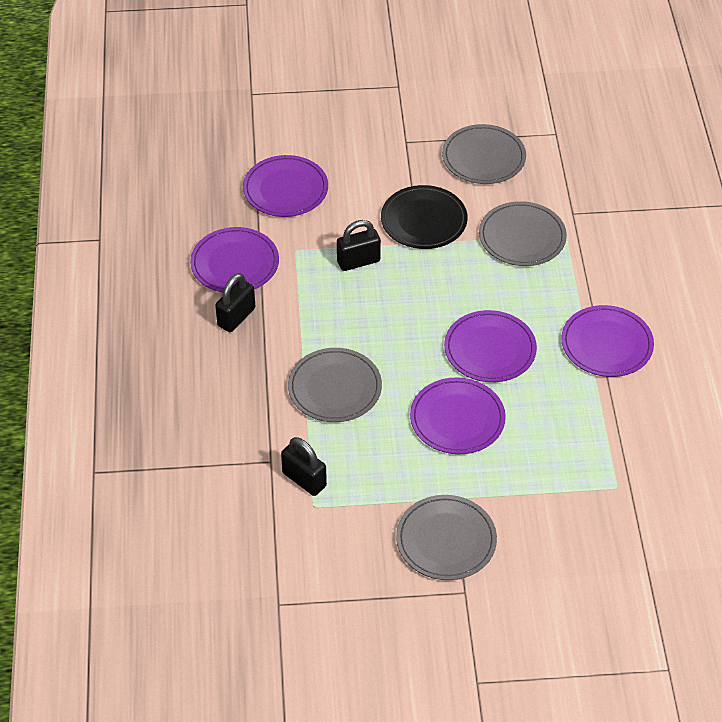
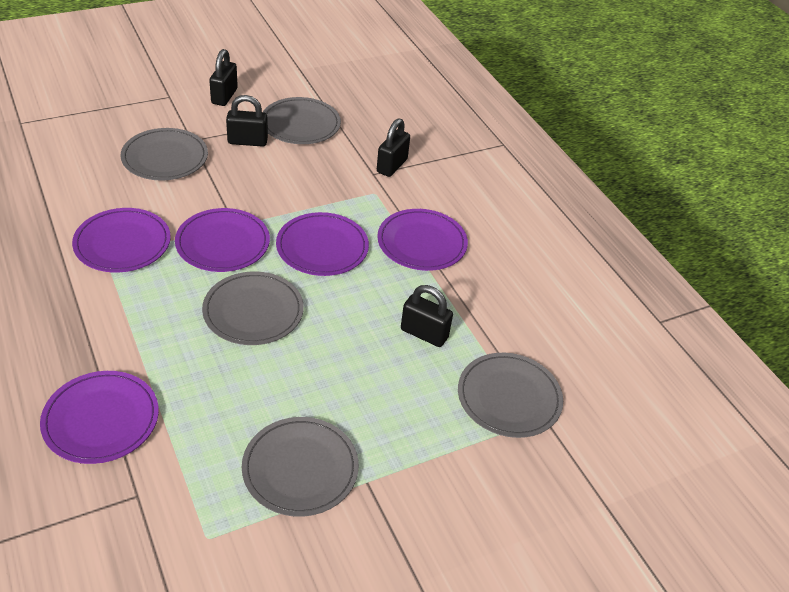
black padlock: 3 -> 4
black plate: 1 -> 0
grey plate: 4 -> 5

